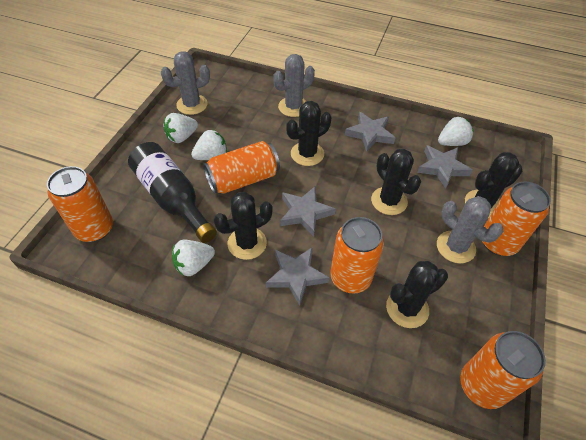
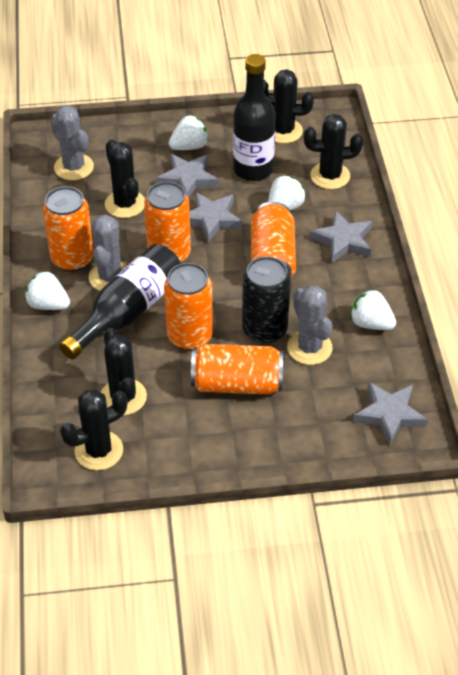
black bottle: 1 -> 2
black can: 0 -> 1

